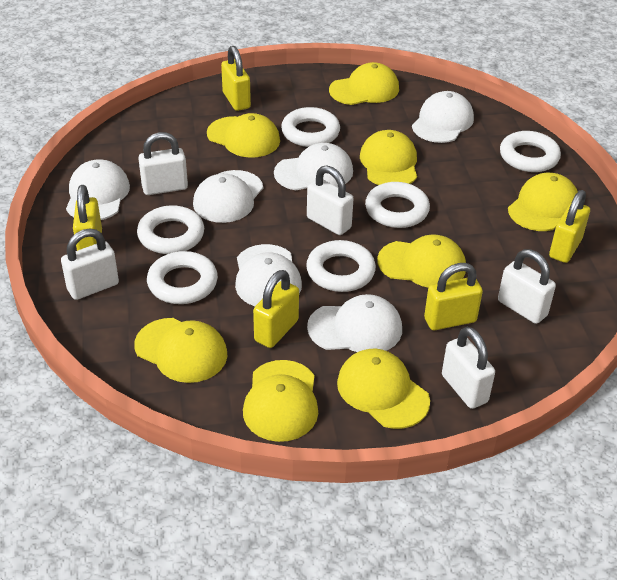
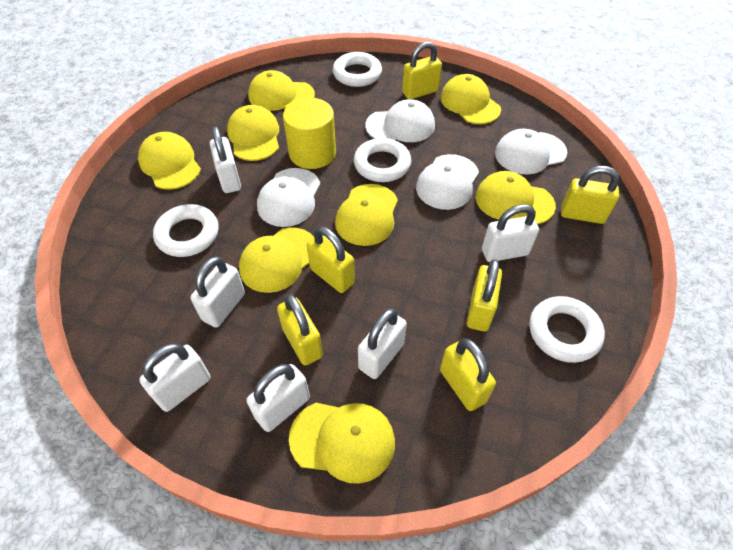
white cap: 6 -> 4
white padlock: 5 -> 6
white ring: 6 -> 4
yellow cylinder: 0 -> 1
yellow padlock: 5 -> 6

